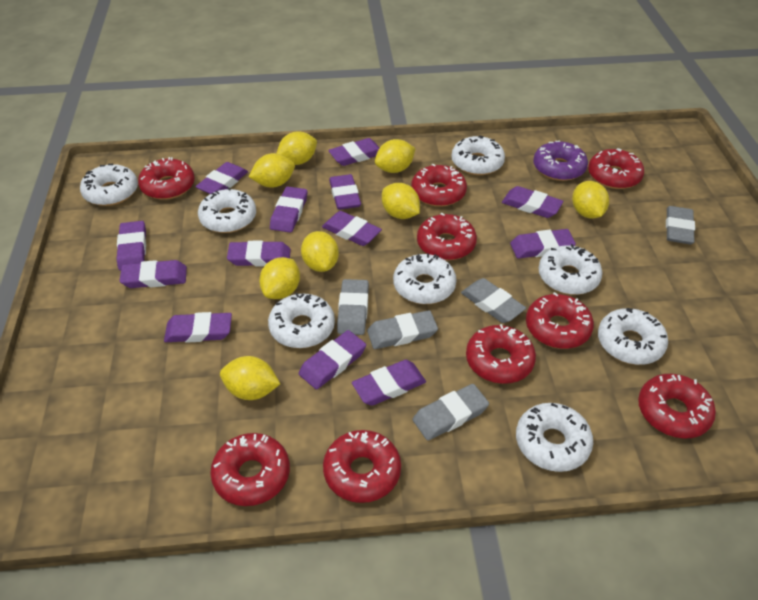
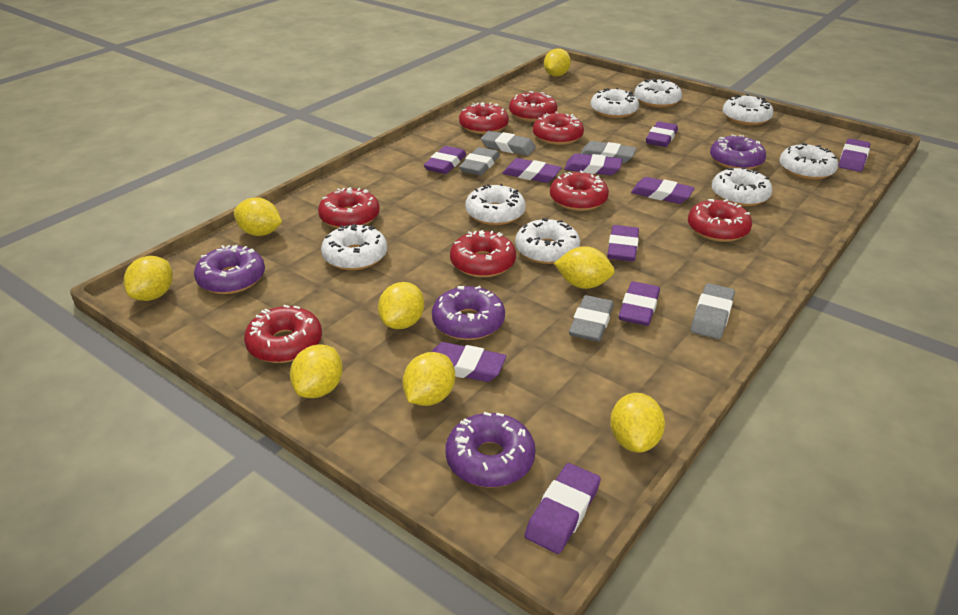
purple donut: 1 -> 4
purple eraser: 13 -> 10
red donut: 9 -> 8

